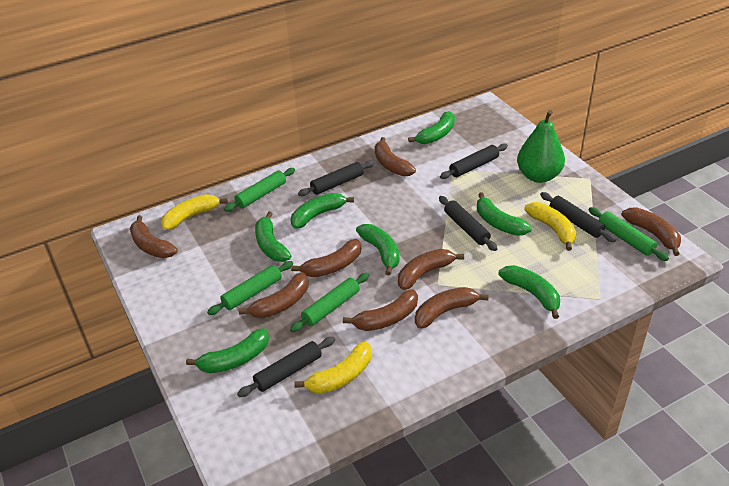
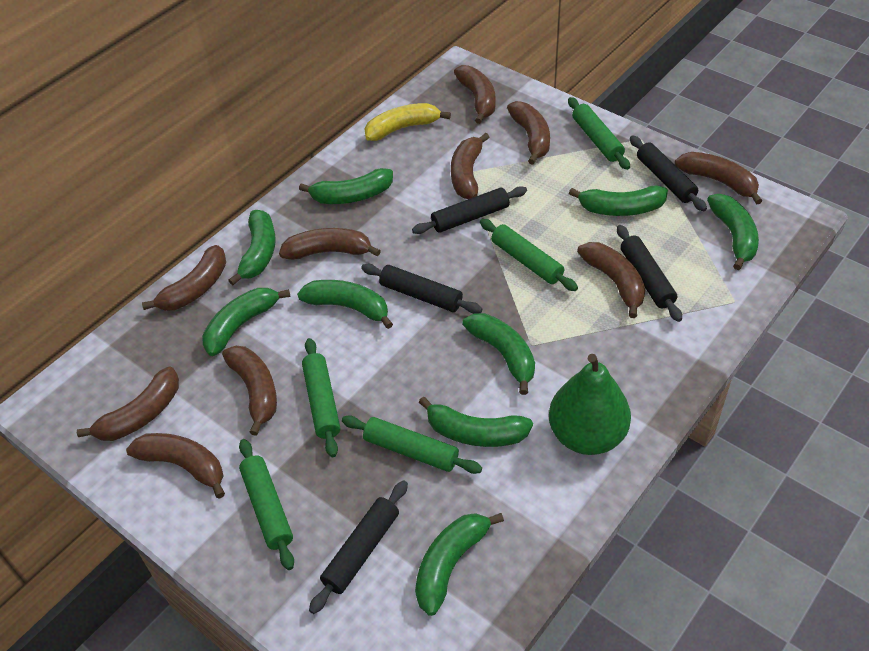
brown banana: 8 -> 10
green banana: 7 -> 9
green rolling pin: 4 -> 5
yellow banana: 3 -> 1

